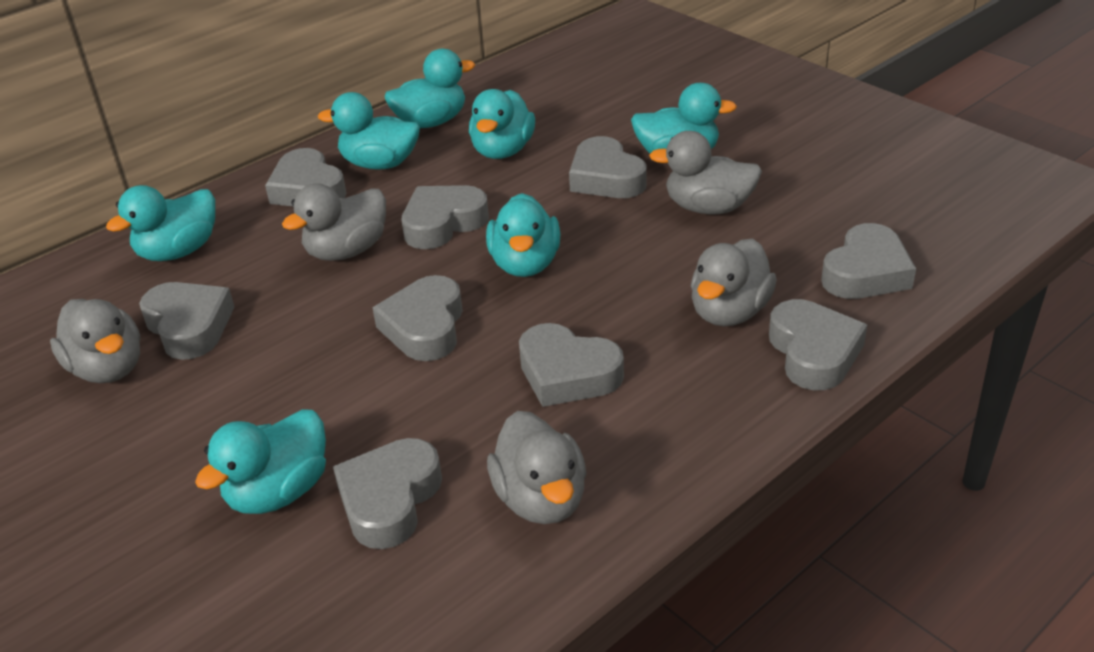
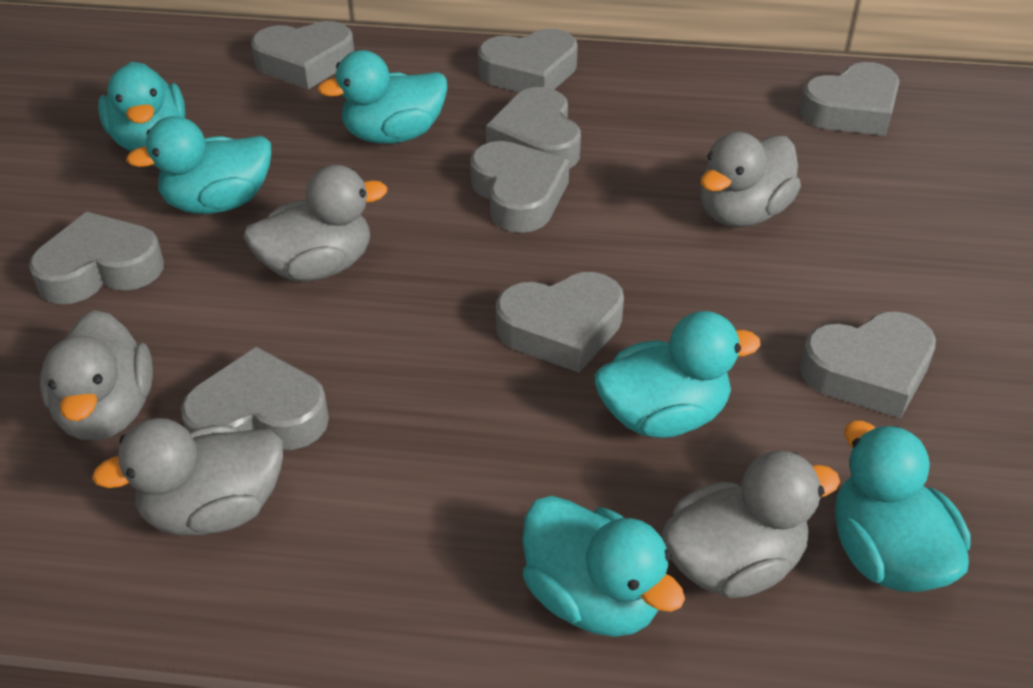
turquoise duck: 7 -> 6

